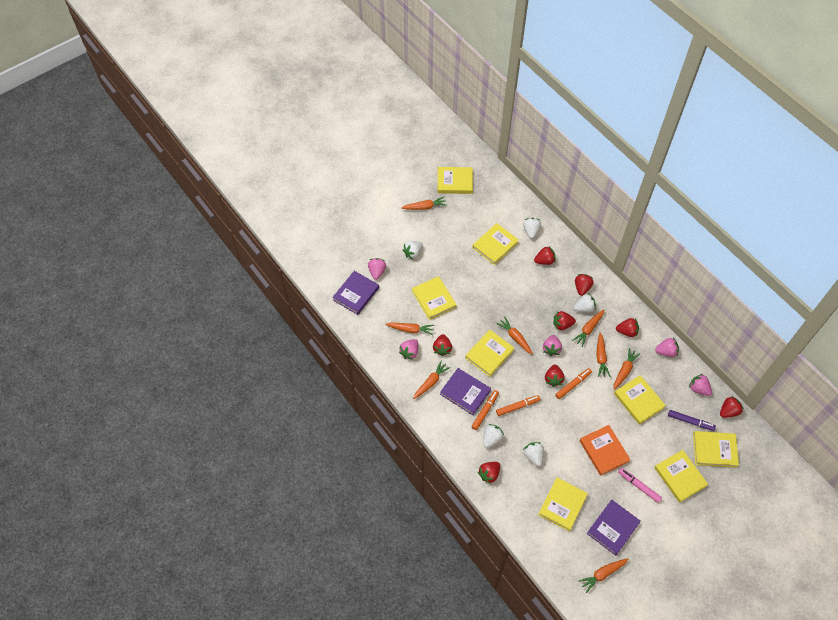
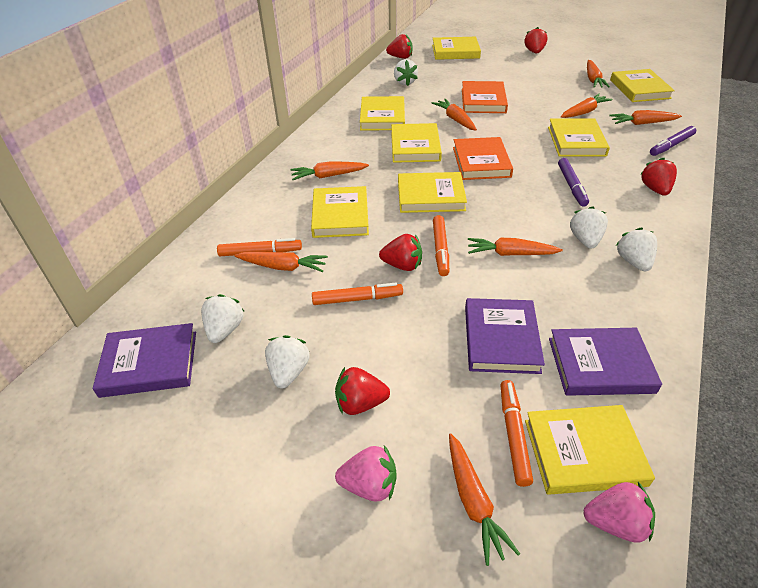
orange book: 1 -> 2
orange marker: 3 -> 4
pink marker: 1 -> 0
pink strawberry: 5 -> 2
purple marker: 1 -> 2
red strawberry: 8 -> 5

